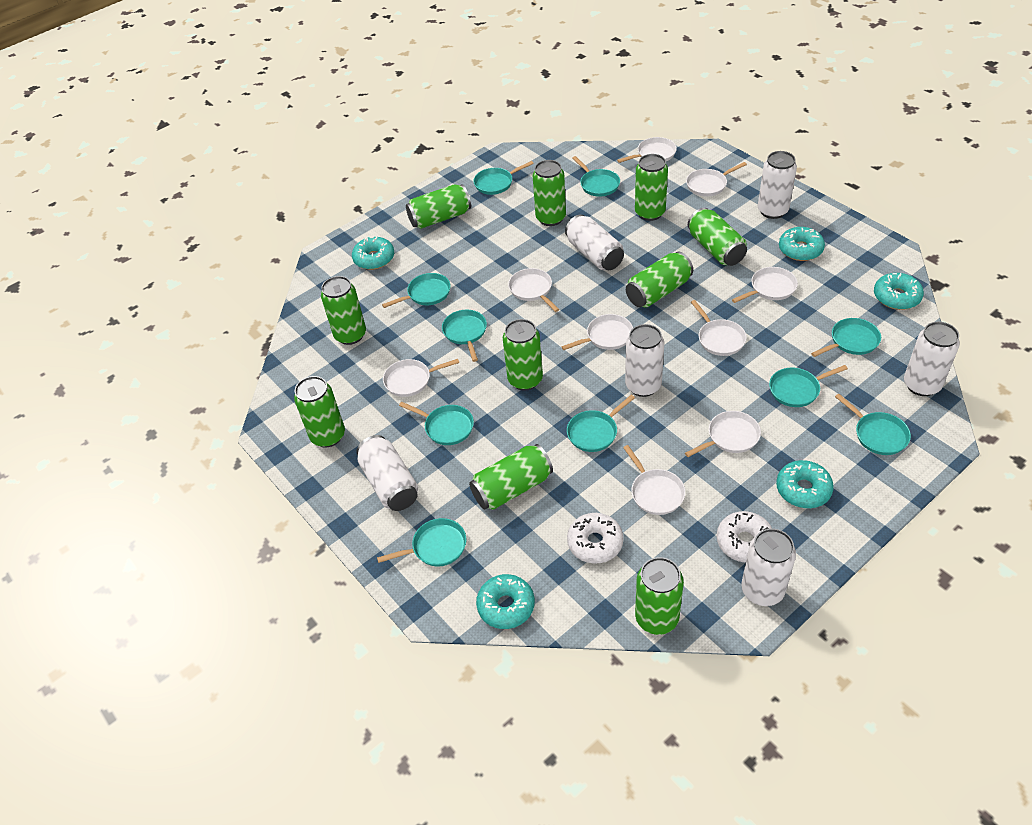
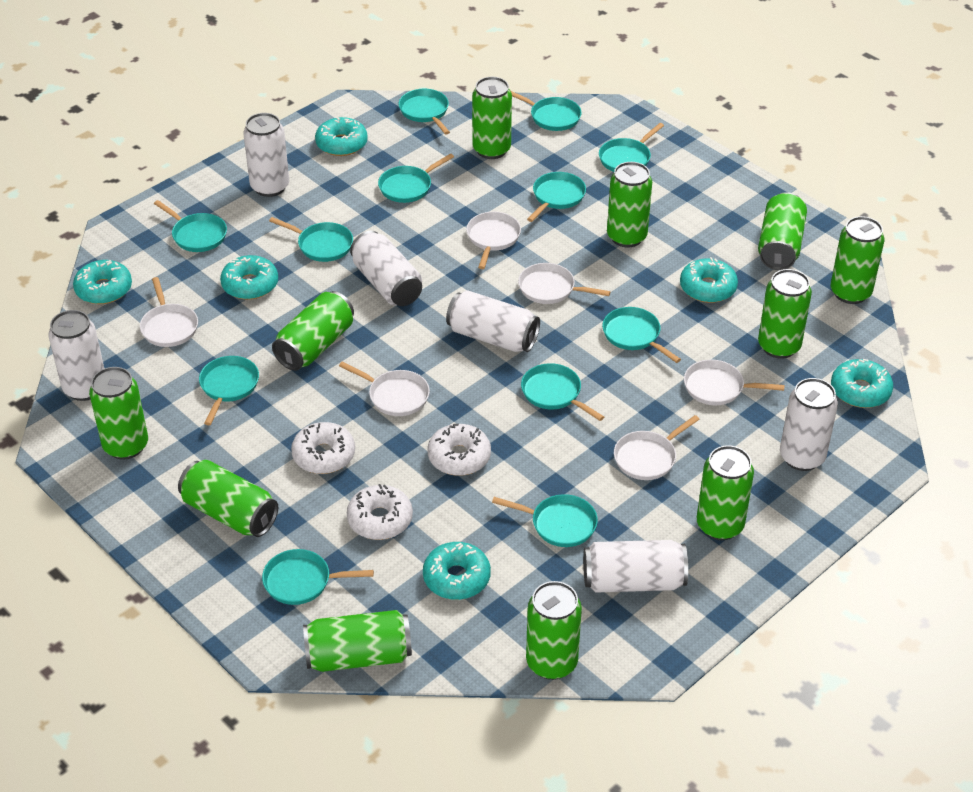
green can: 10 -> 11
turquoise donut: 5 -> 6
turquoise pan: 10 -> 12
white donut: 2 -> 3
white pan: 9 -> 6

